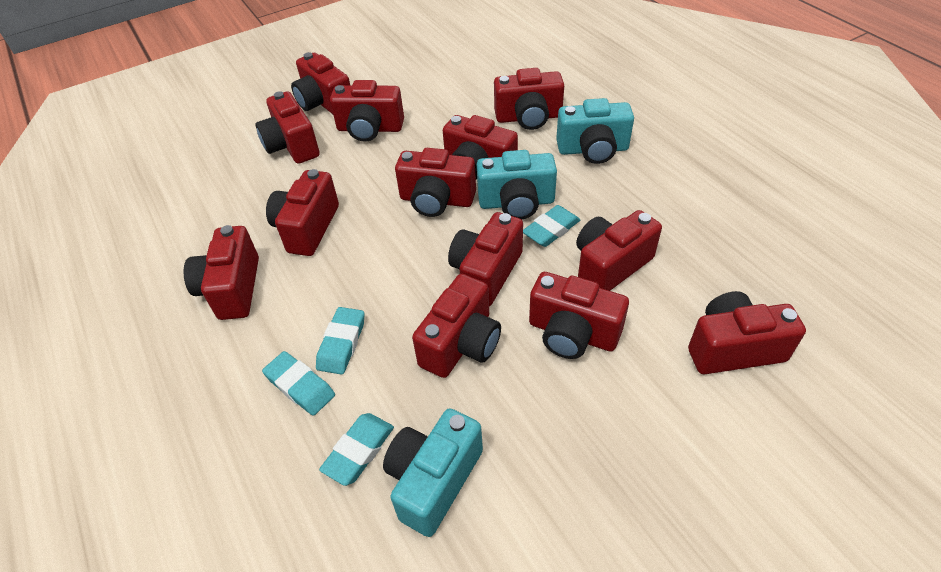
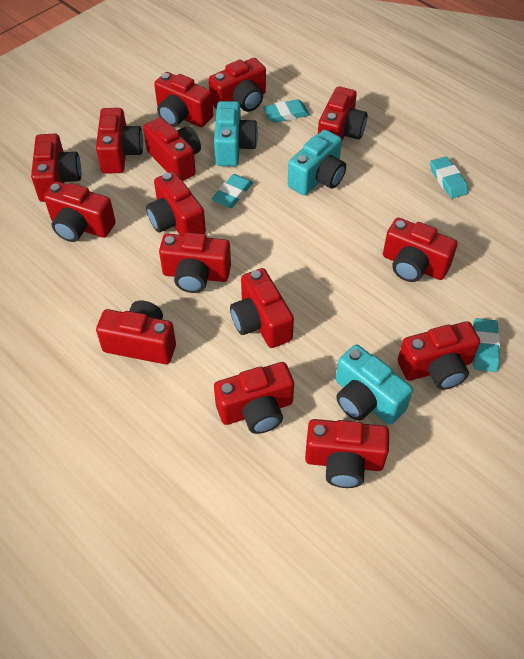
red camera: 13 -> 15

